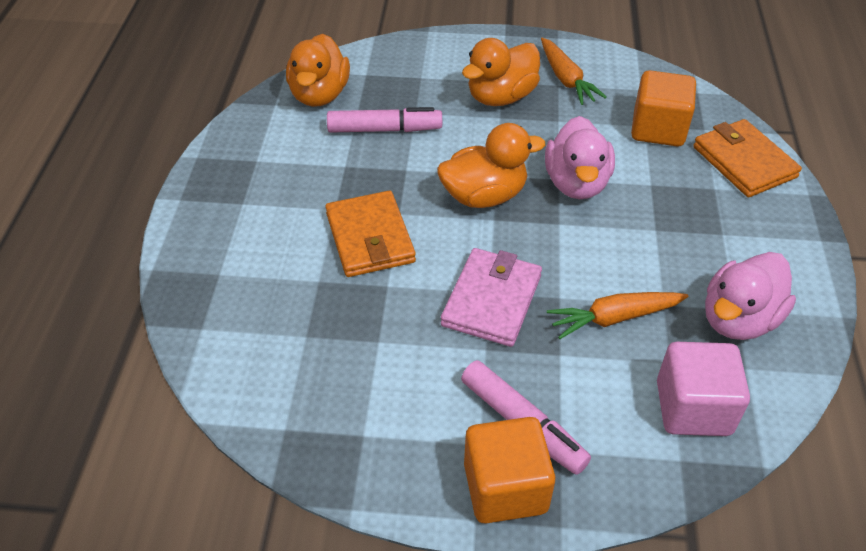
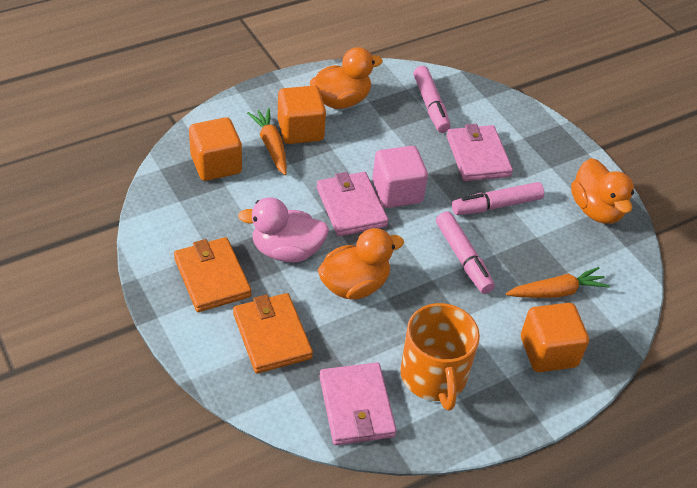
orange cube: 2 -> 3
orange mug: 0 -> 1
pink duck: 2 -> 1
pink marker: 2 -> 3
pink wallet: 1 -> 3

